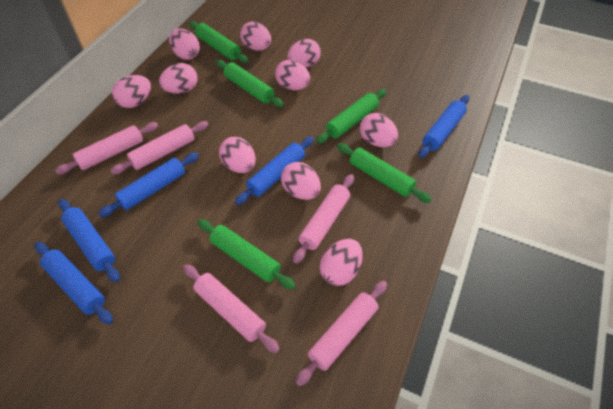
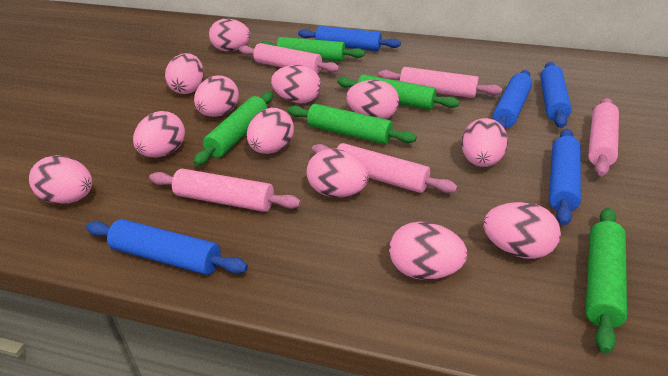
pink egg: 10 -> 12

